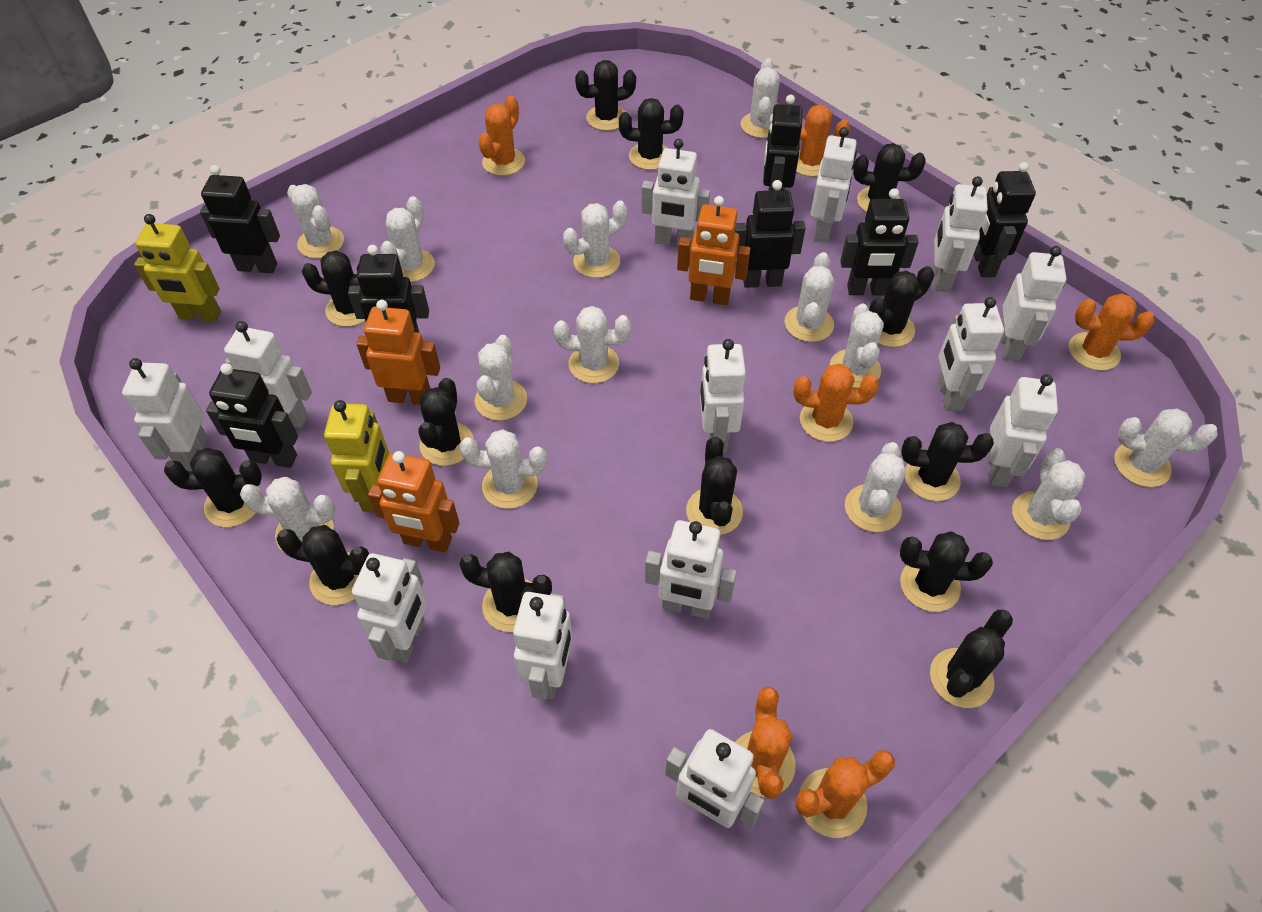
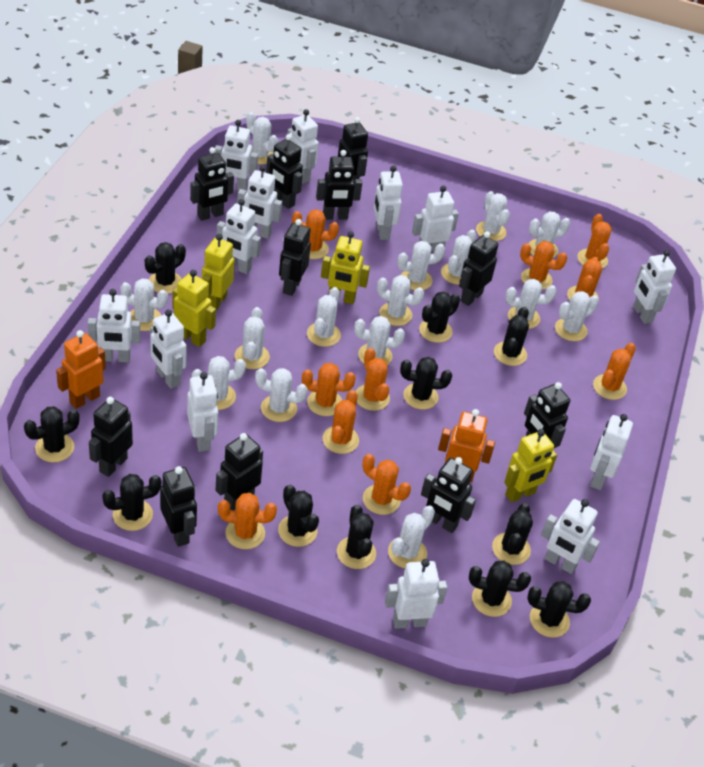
black cactus: 13 -> 11
black robot: 7 -> 11
orange cactus: 6 -> 10
orange robot: 3 -> 2
white cactus: 13 -> 15
yellow robot: 2 -> 4

